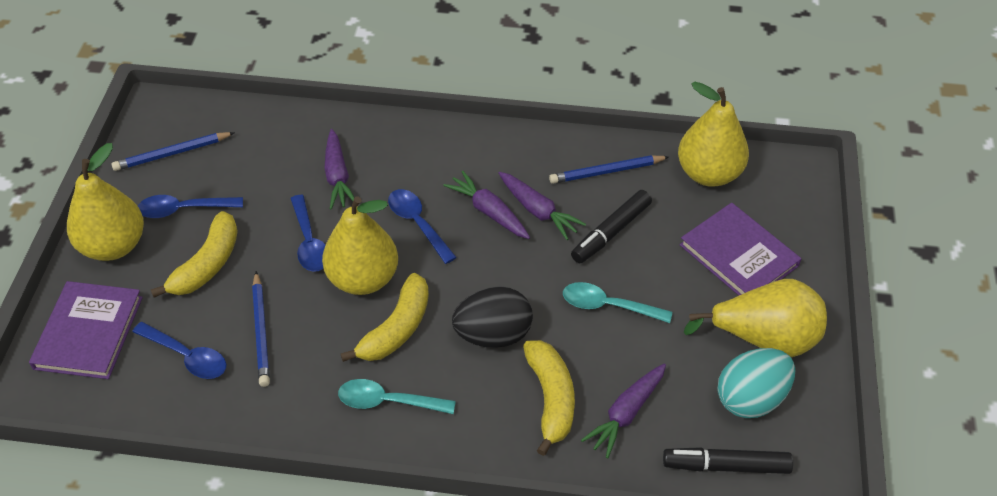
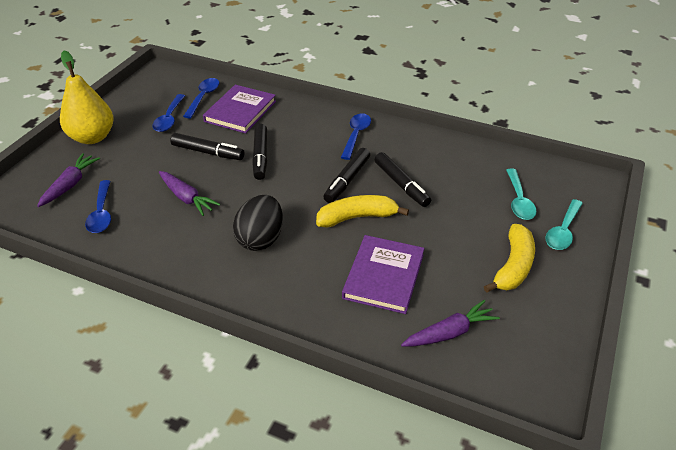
black marker: 2 -> 4
blue pencil: 3 -> 0
purple carrot: 4 -> 3
turquoise egg: 1 -> 0
yellow banana: 3 -> 2
yellow pear: 4 -> 1

